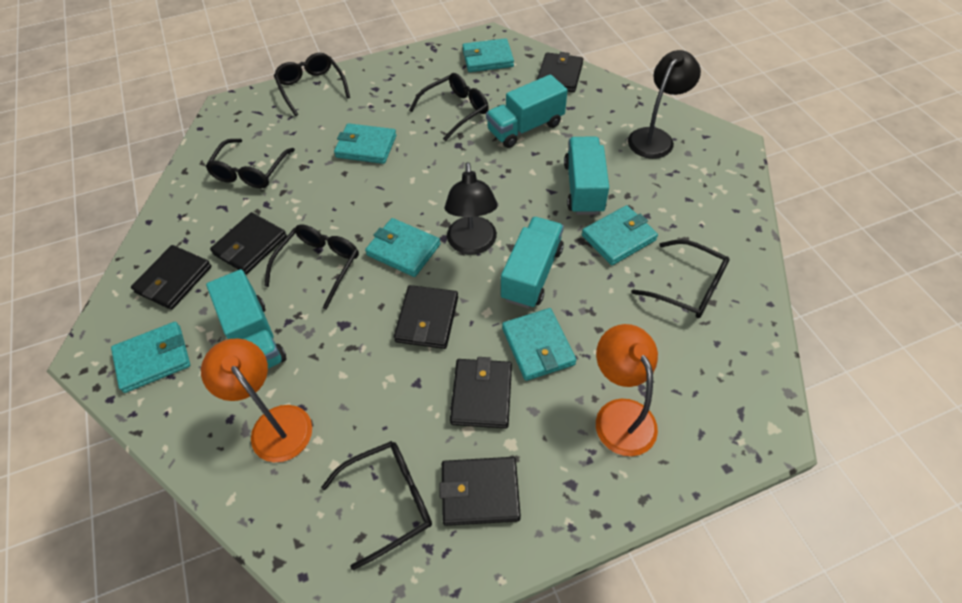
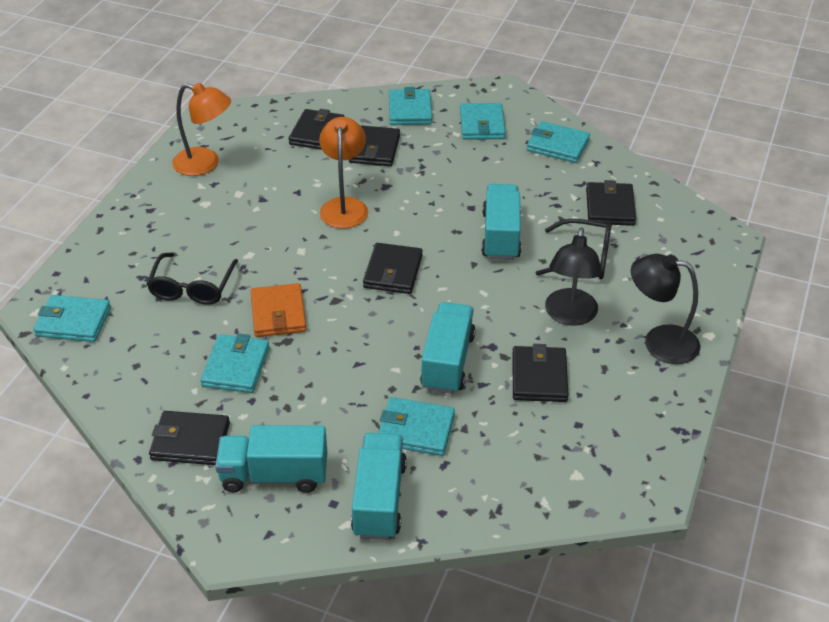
black glasses: 6 -> 2
orange wallet: 0 -> 1

